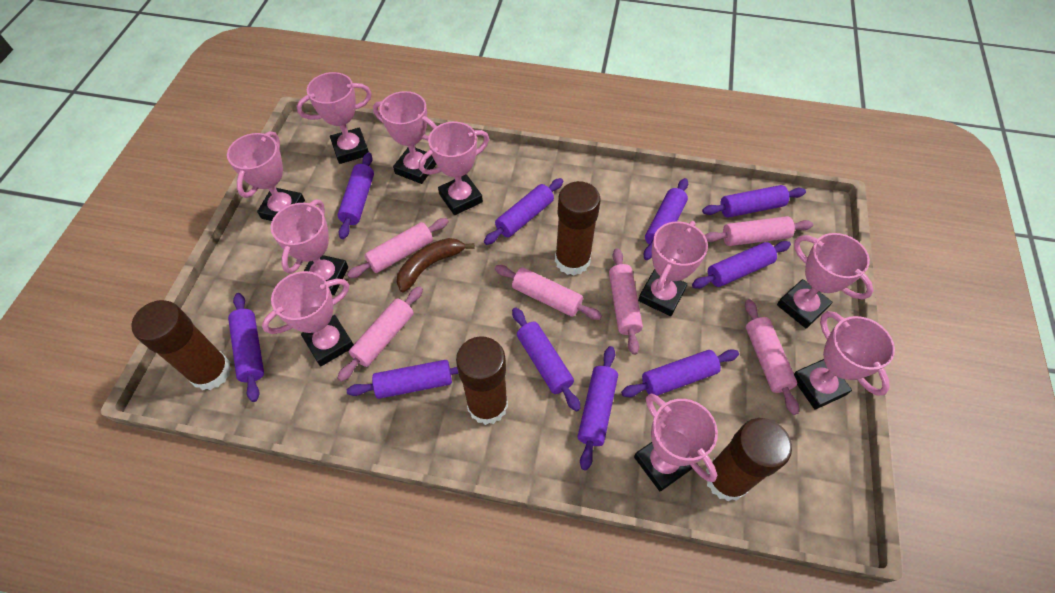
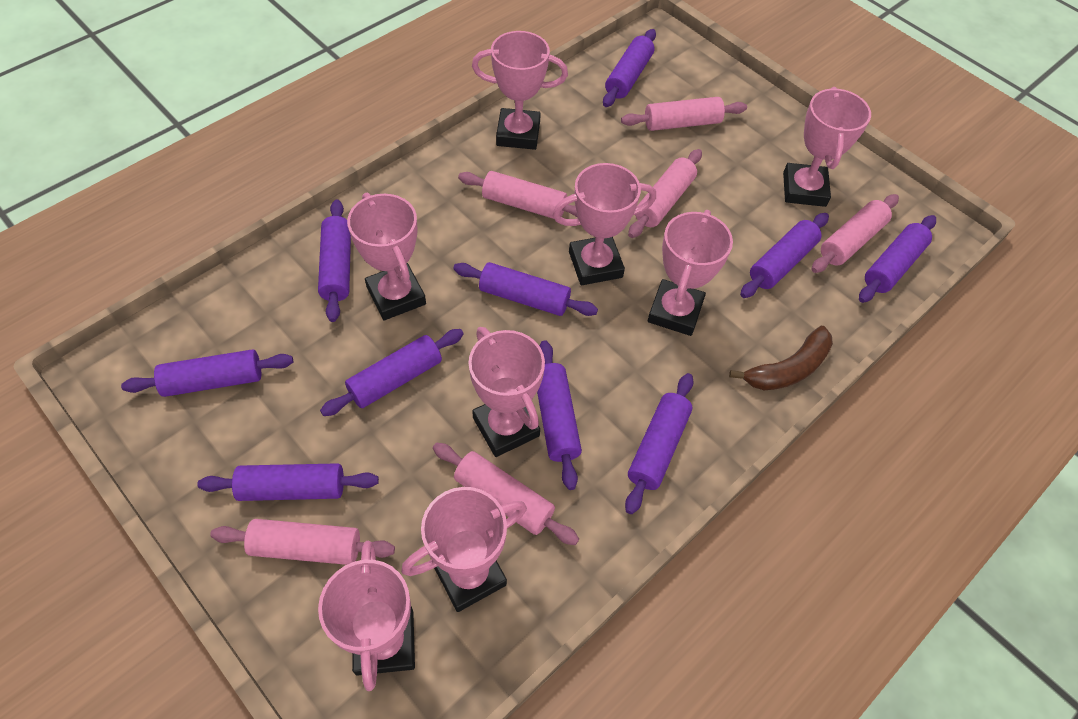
brown glue stick: 4 -> 0
pink trophy: 10 -> 8

